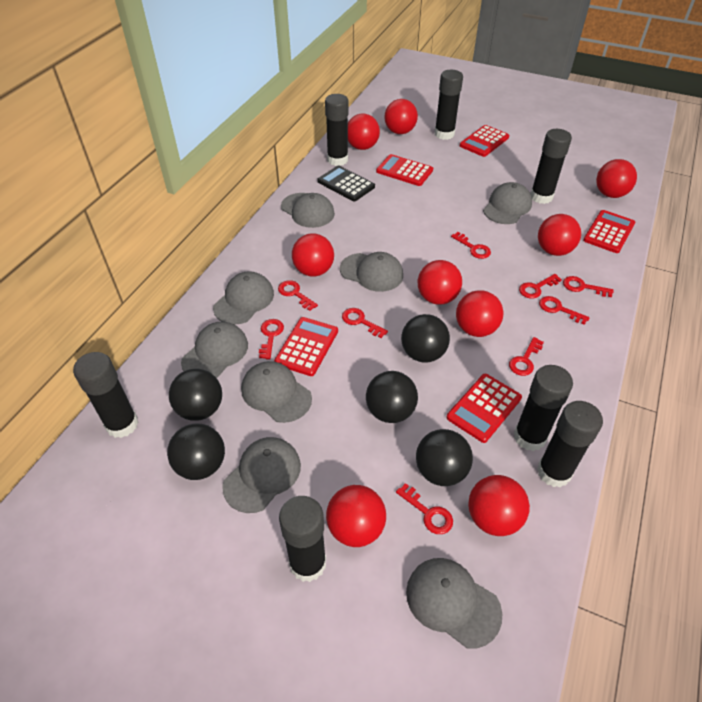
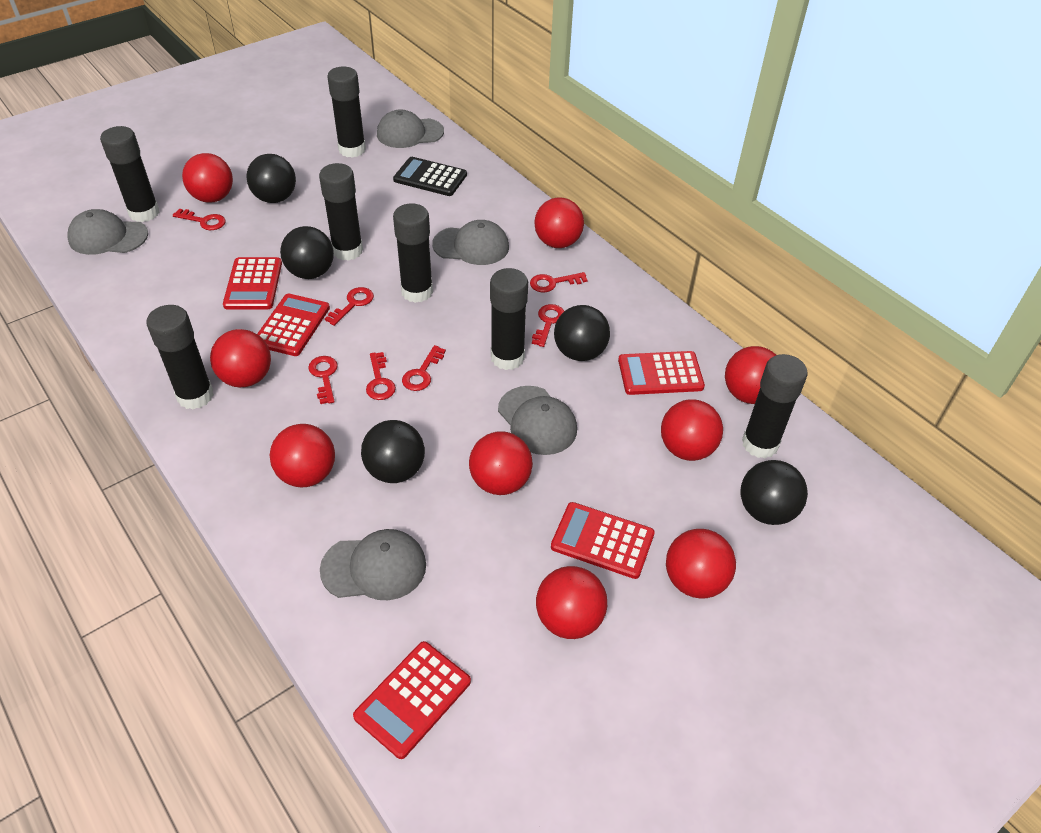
grey cap: 8 -> 5
red key: 9 -> 7

